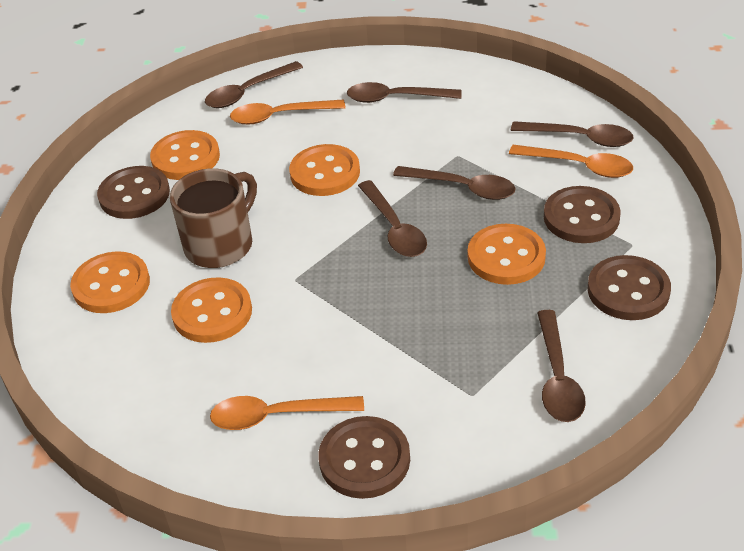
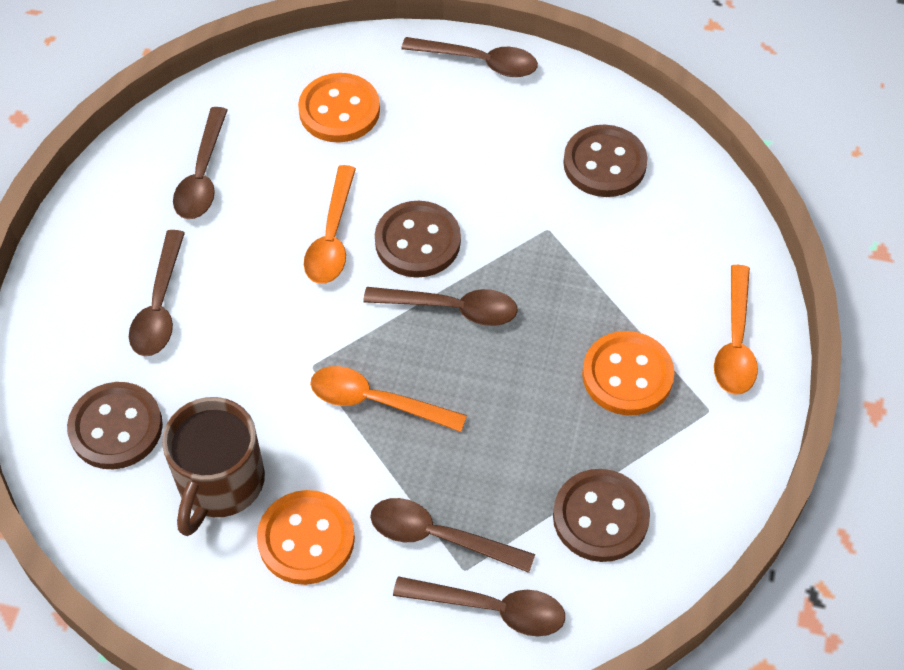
orange button: 5 -> 3

